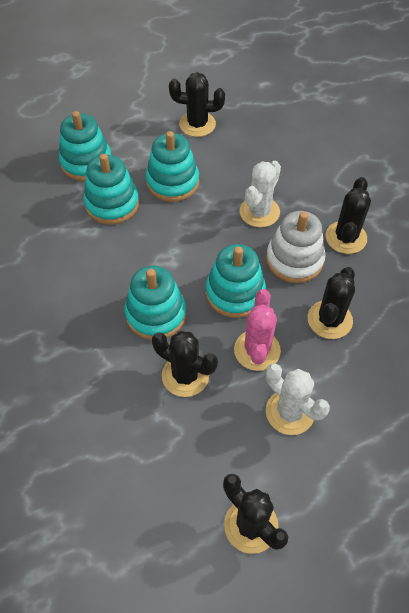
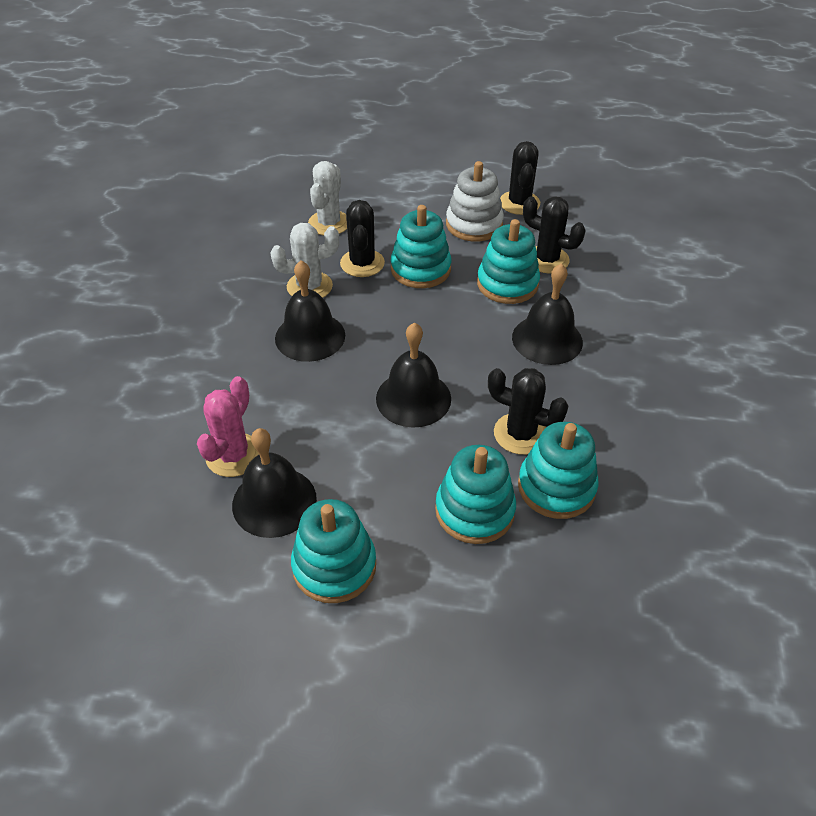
black bell: 0 -> 4
black cactus: 5 -> 4

